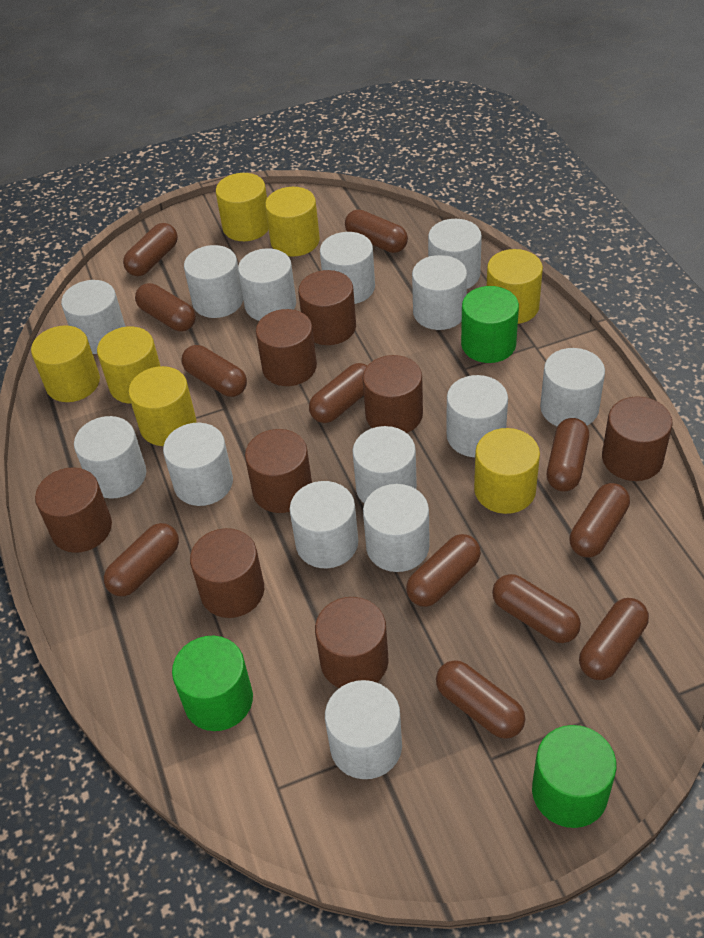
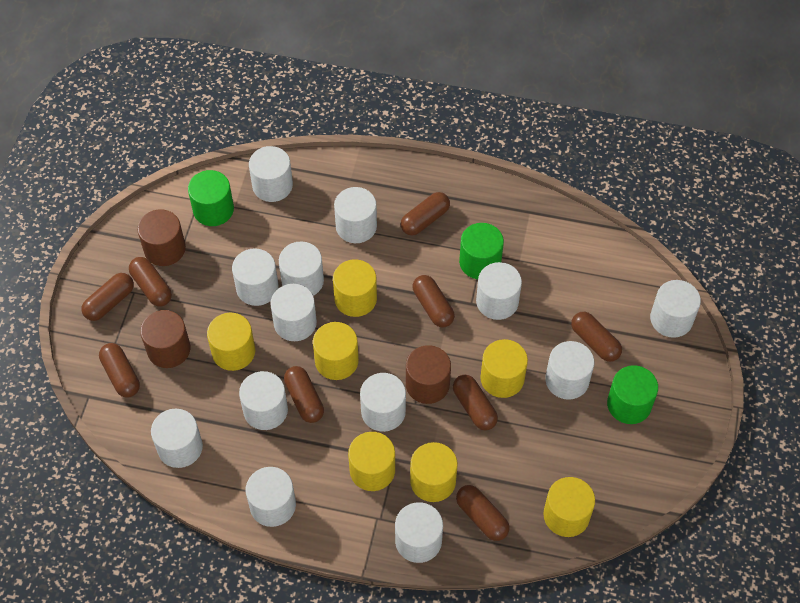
brown capsule: 12 -> 9
brown cylinder: 8 -> 3
white cylinder: 14 -> 13

